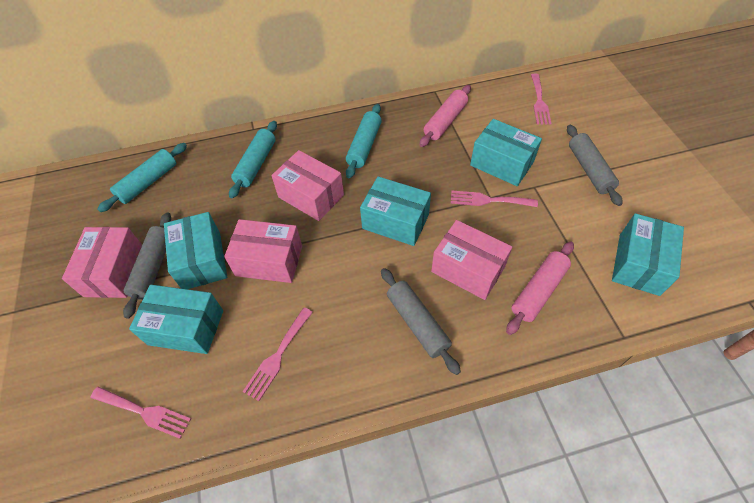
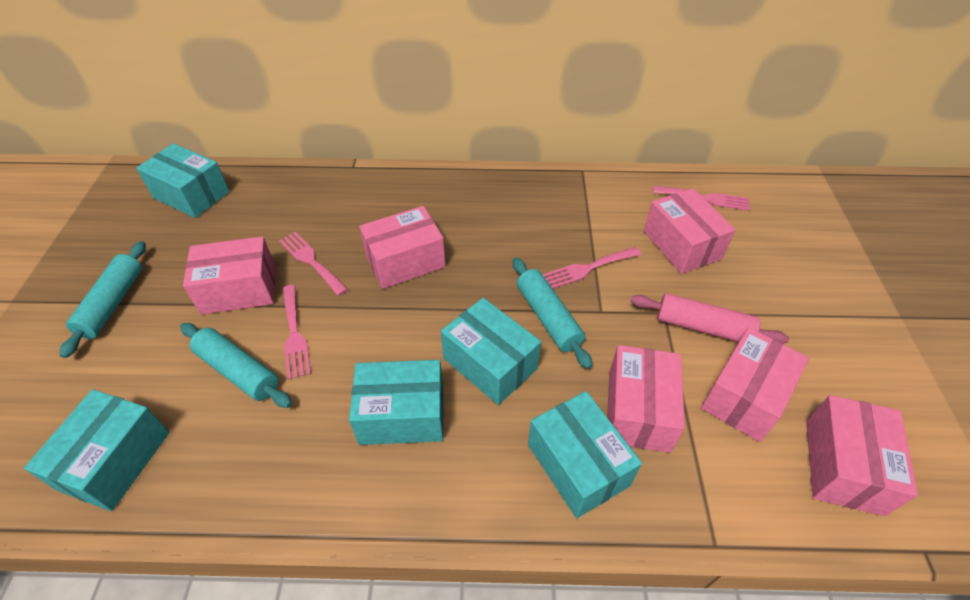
grey rolling pin: 3 -> 0
pink box: 4 -> 6
pink rolling pin: 2 -> 1

